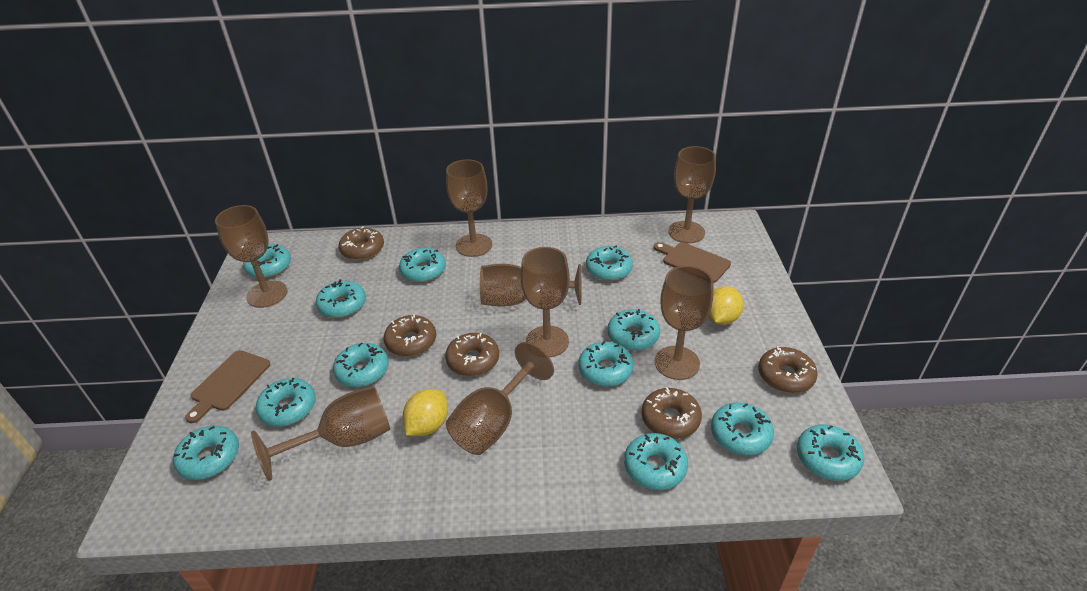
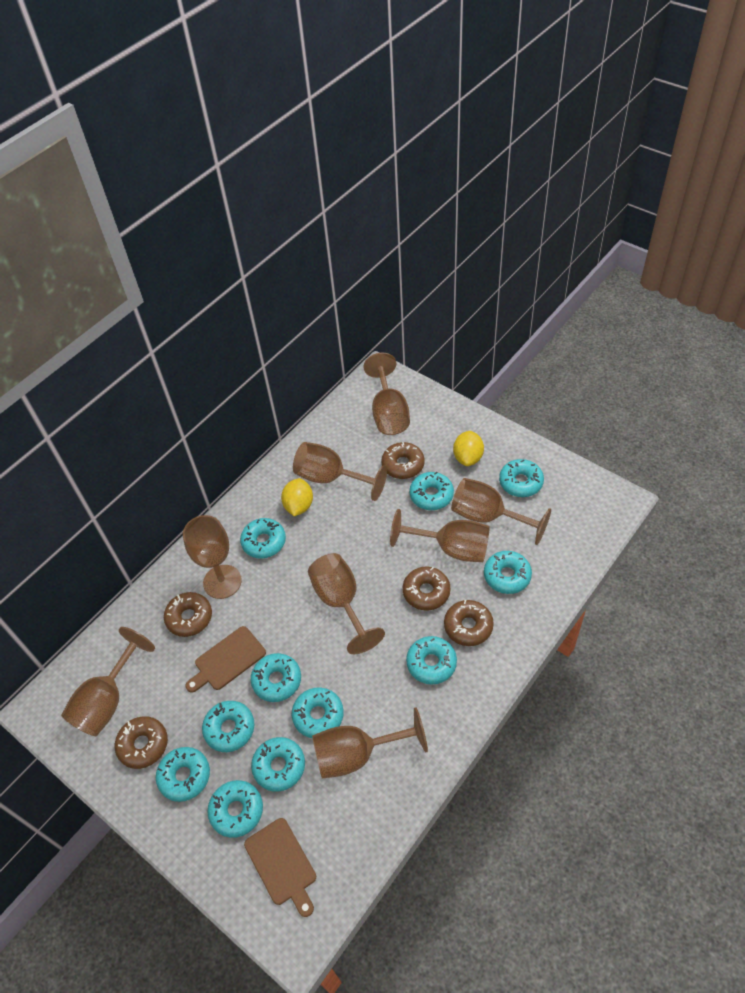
turquoise donut: 12 -> 11

